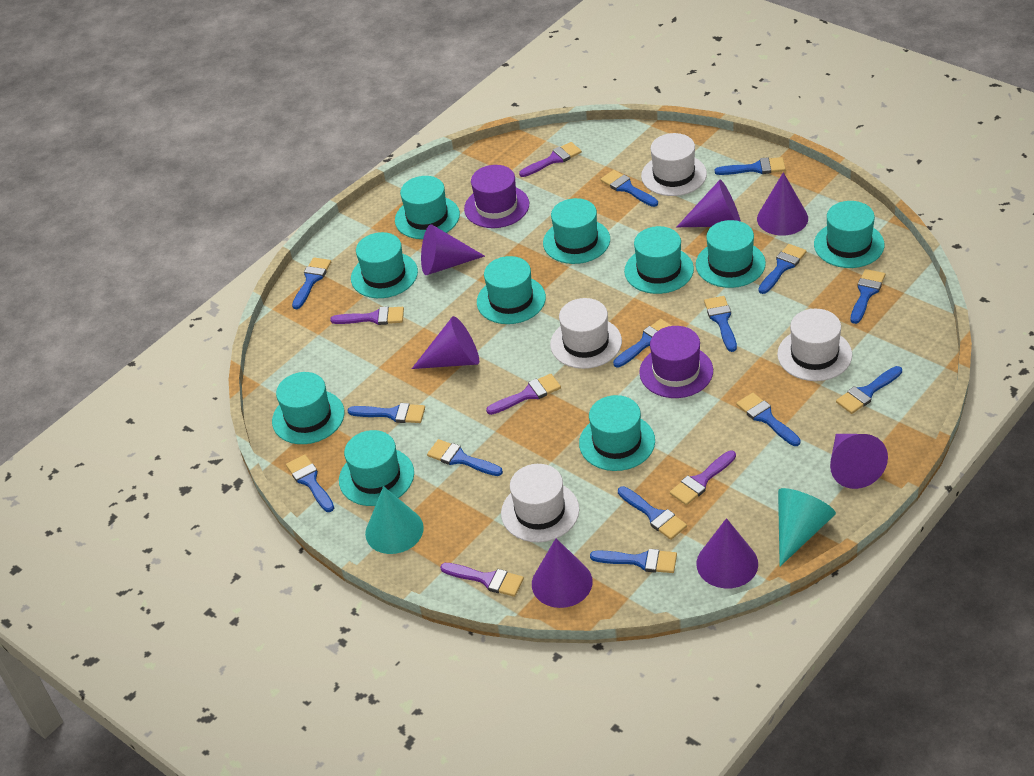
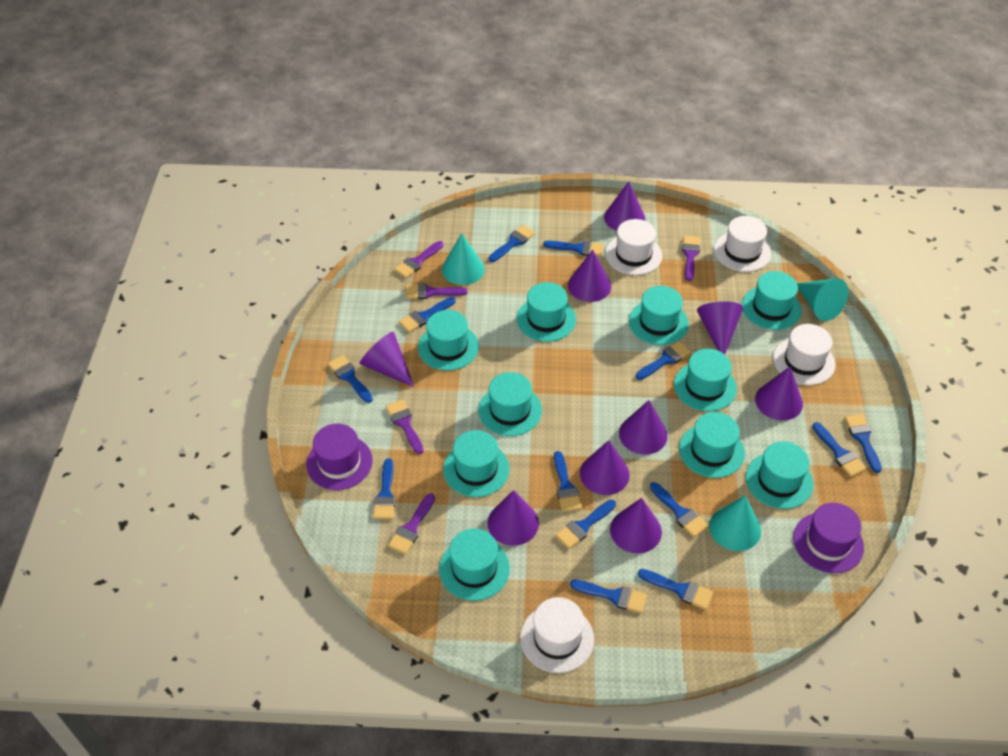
blue brush: 14 -> 13
purple cone: 7 -> 9
turquoise cone: 2 -> 3

